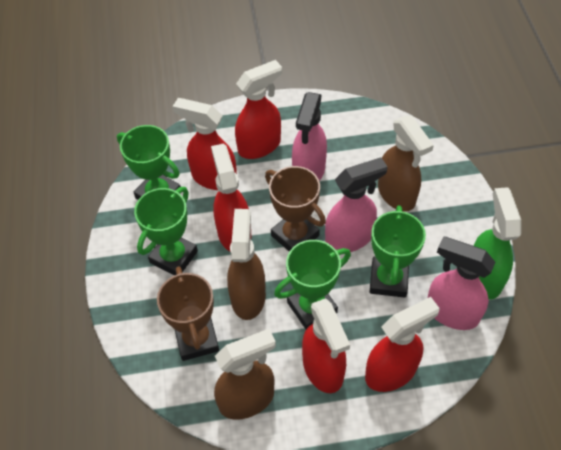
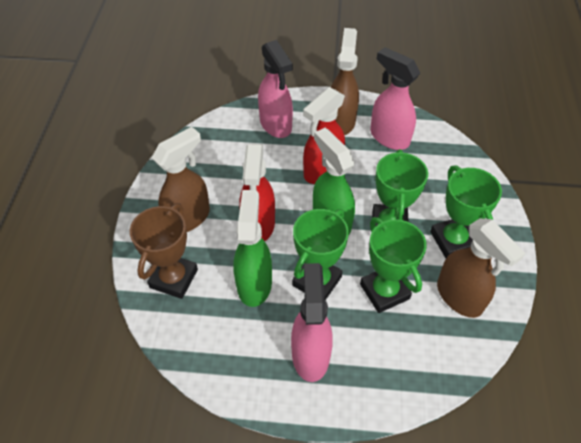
brown trophy: 2 -> 1
green spray bottle: 1 -> 2
red spray bottle: 5 -> 2

